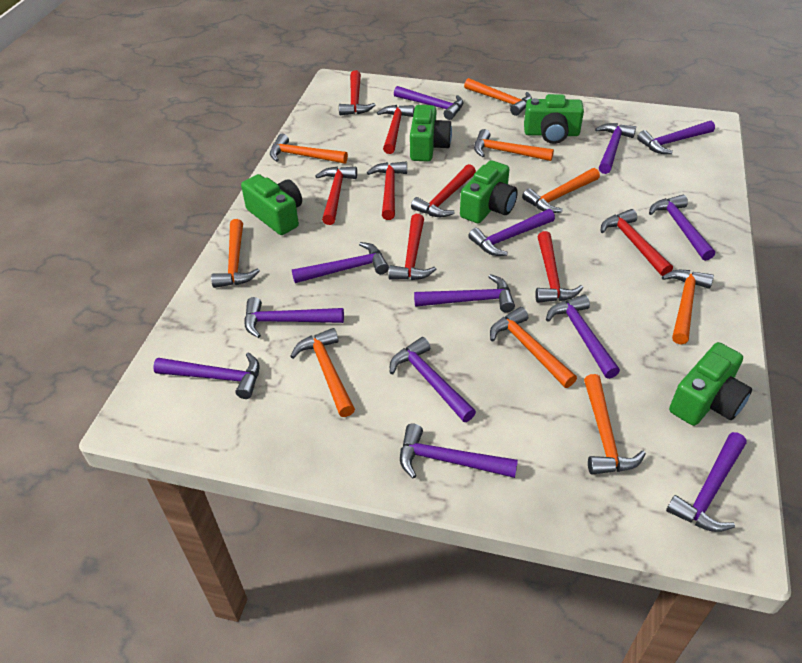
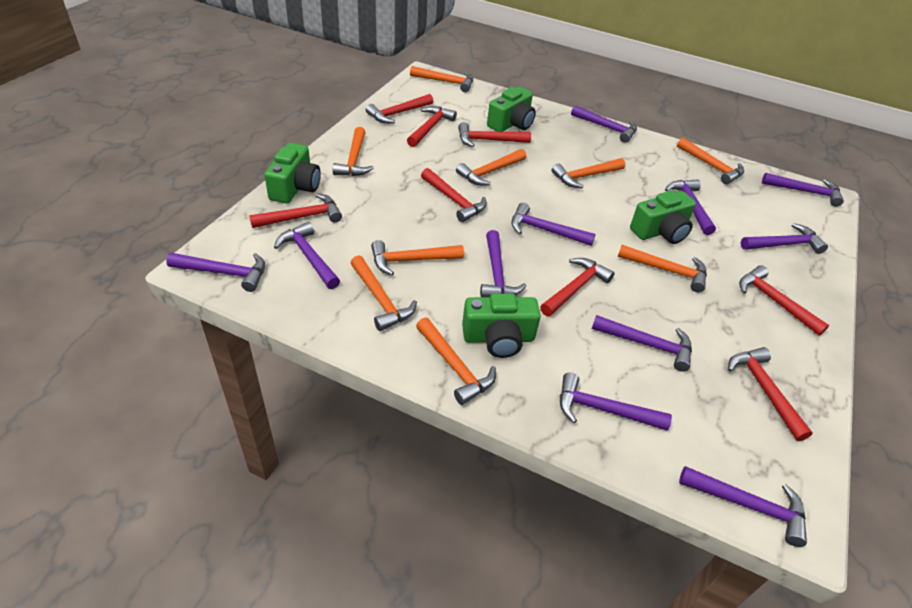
green camera: 5 -> 4
purple hammer: 13 -> 11

